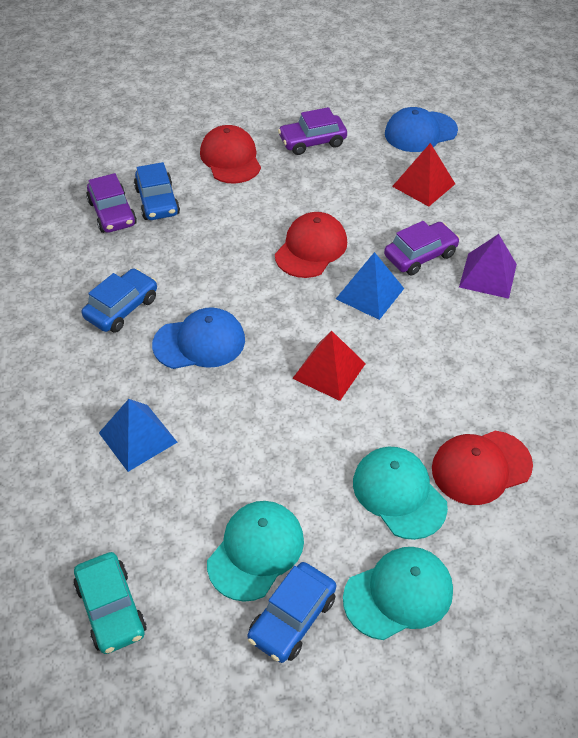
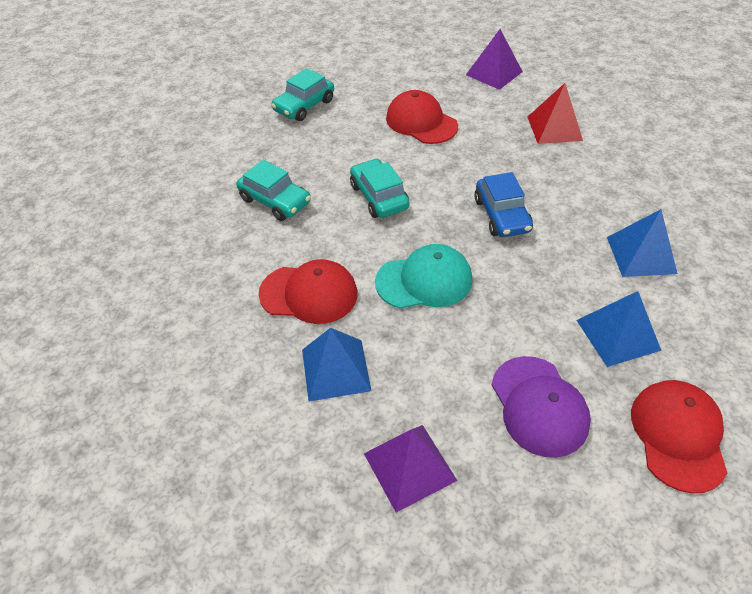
blue cap: 2 -> 0
blue car: 3 -> 1
blue pyramid: 2 -> 3
purple cap: 0 -> 1
purple car: 3 -> 0
purple pyramid: 1 -> 2
red pyramid: 2 -> 1
turquoise cap: 3 -> 1
turquoise car: 1 -> 3

